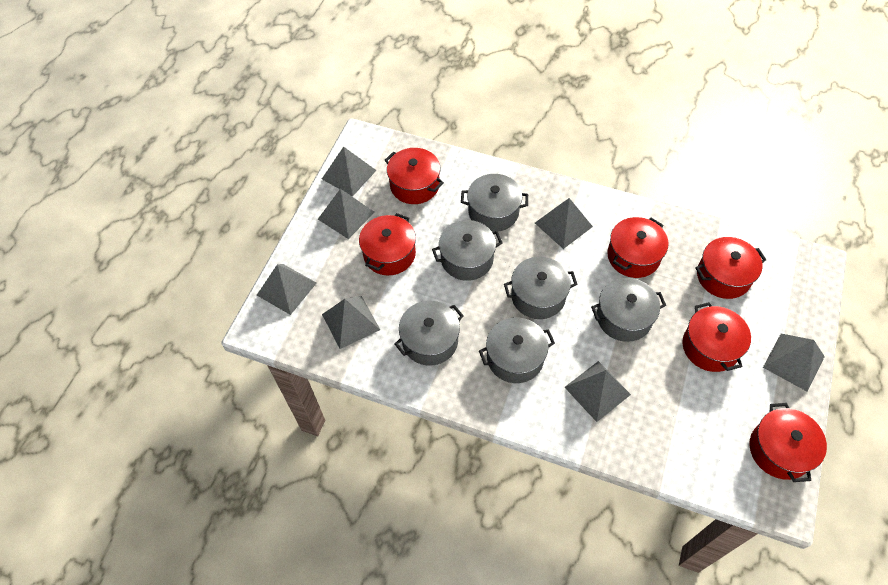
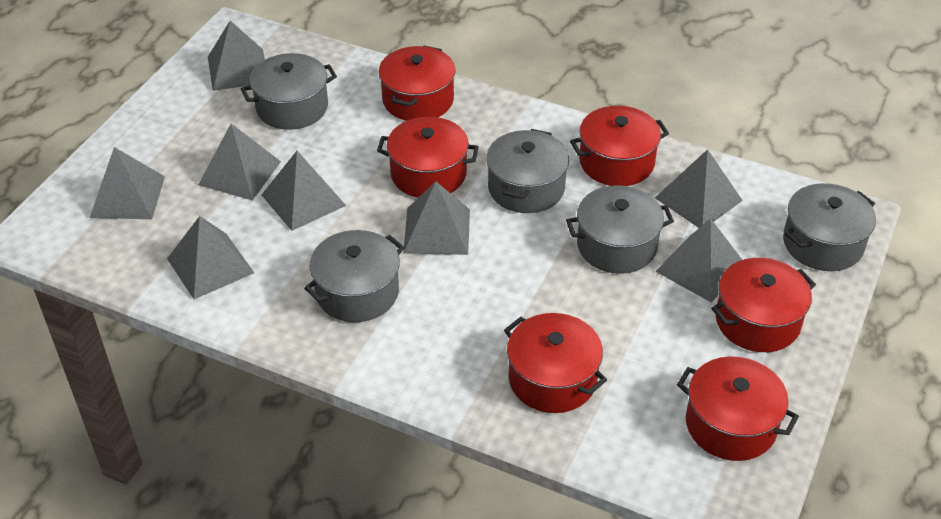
grey pot: 6 -> 5
grey pyramid: 7 -> 8

